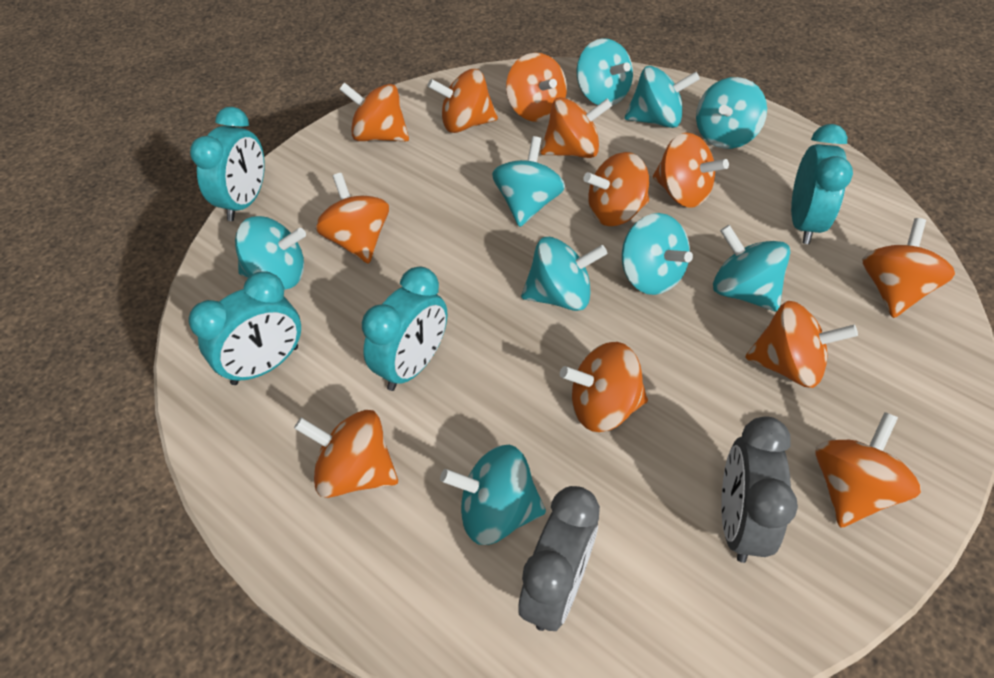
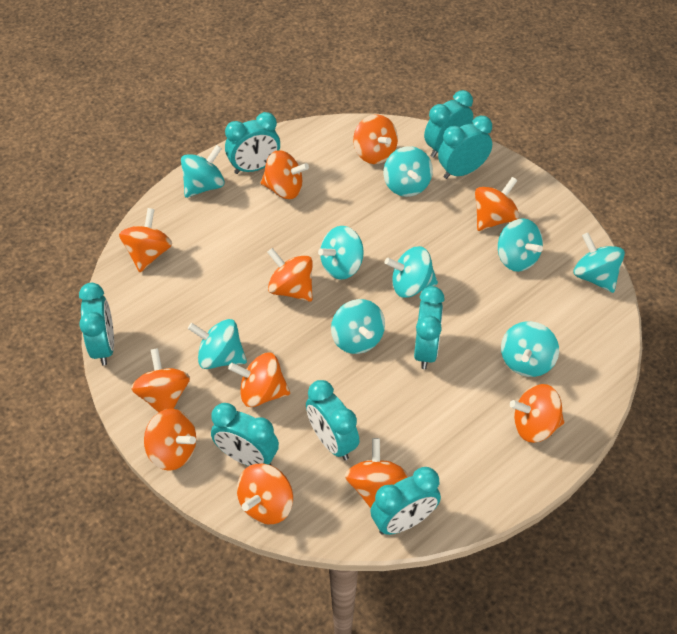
grey clock: 2 -> 0
orange spinning top: 12 -> 11
turquoise clock: 4 -> 8

